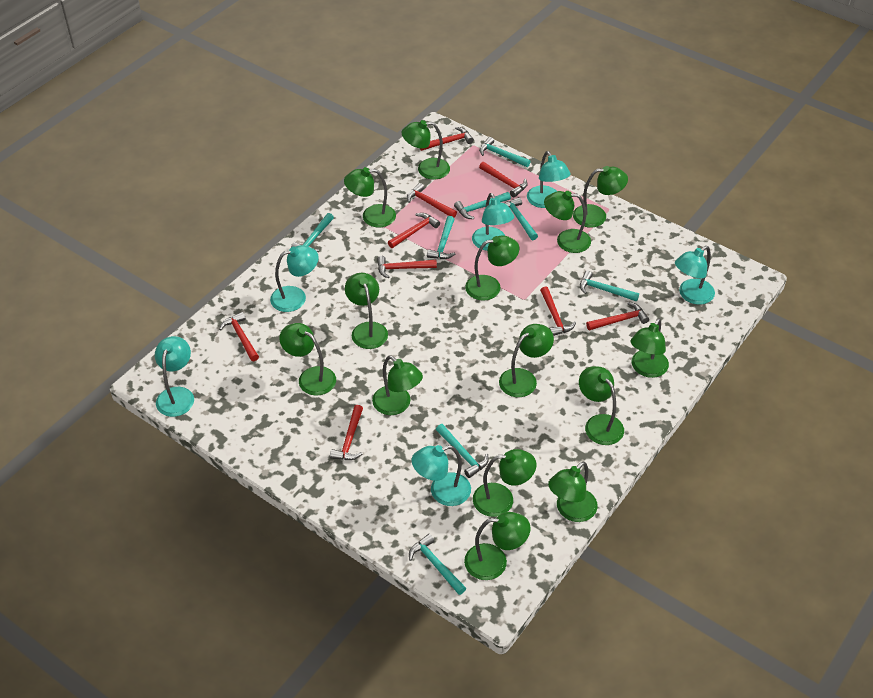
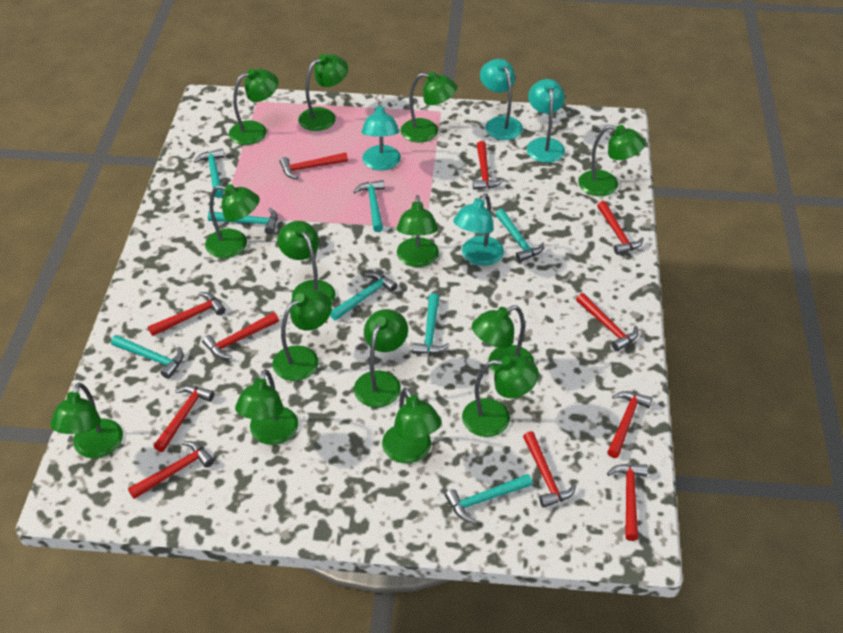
red hammer: 9 -> 11
turquoise lamp: 6 -> 4

